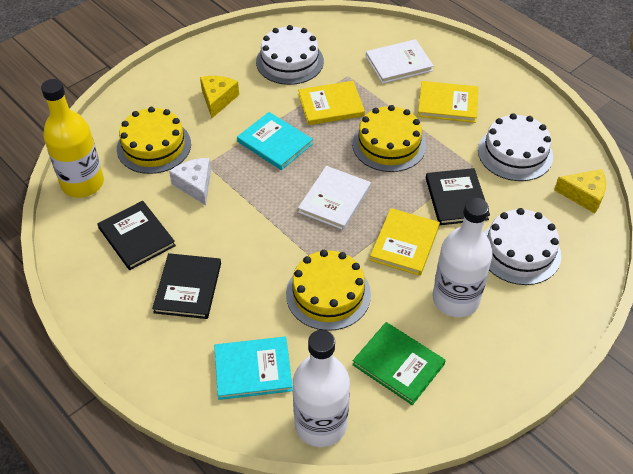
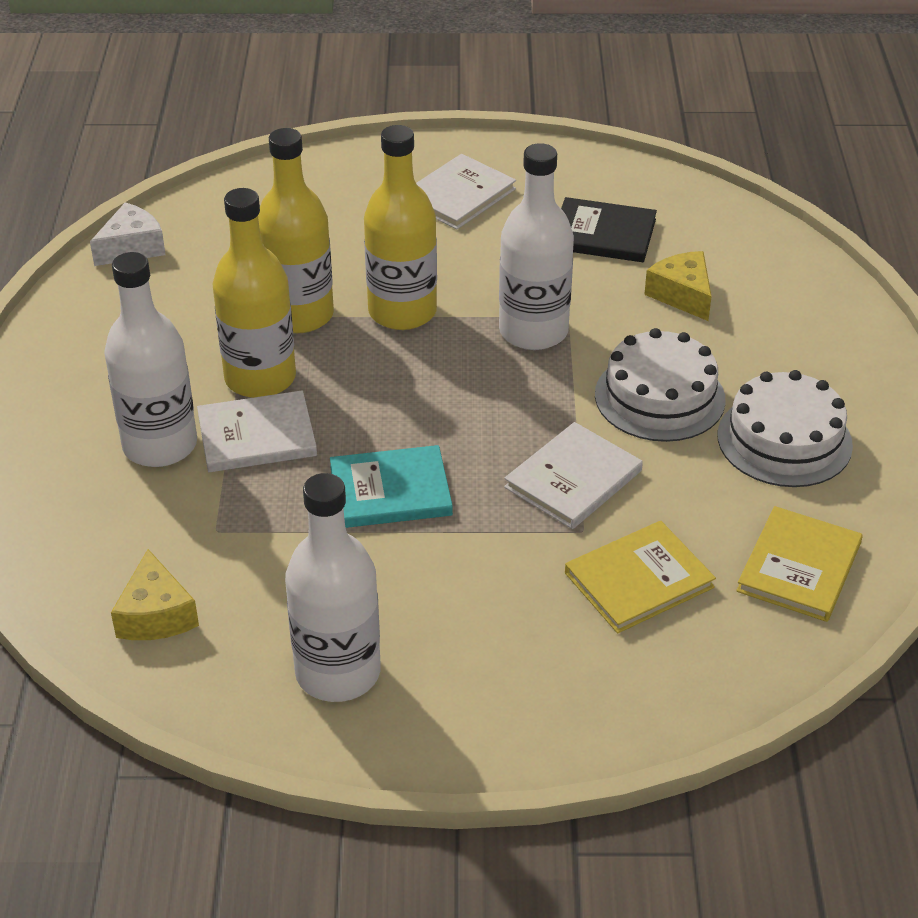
black book: 3 -> 1
green book: 1 -> 0
turquoise book: 2 -> 1
white book: 2 -> 3
white bottle: 2 -> 3
white cake: 3 -> 2
yellow book: 3 -> 2
yellow bottle: 1 -> 3
yellow cake: 3 -> 0

